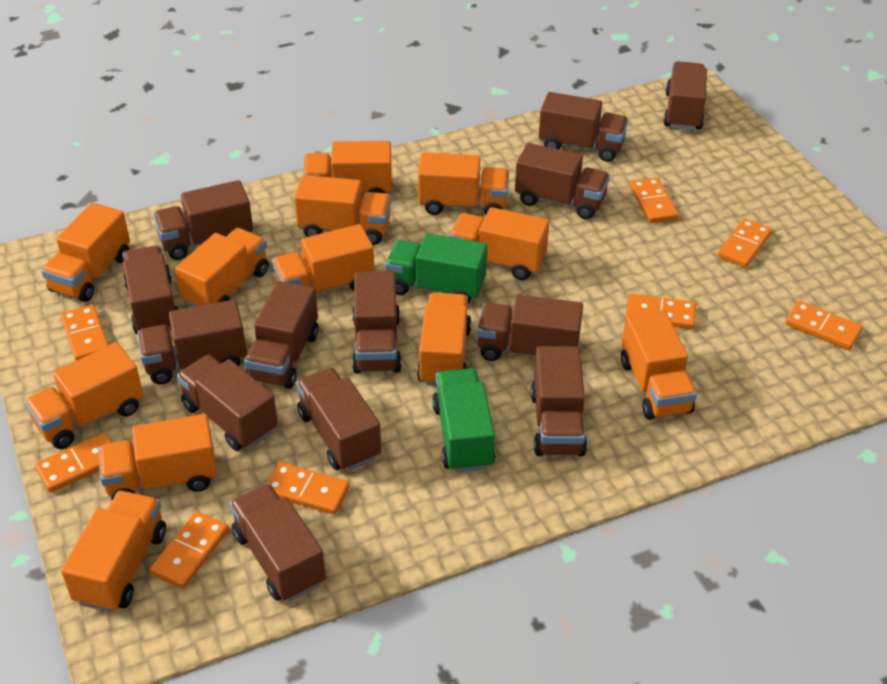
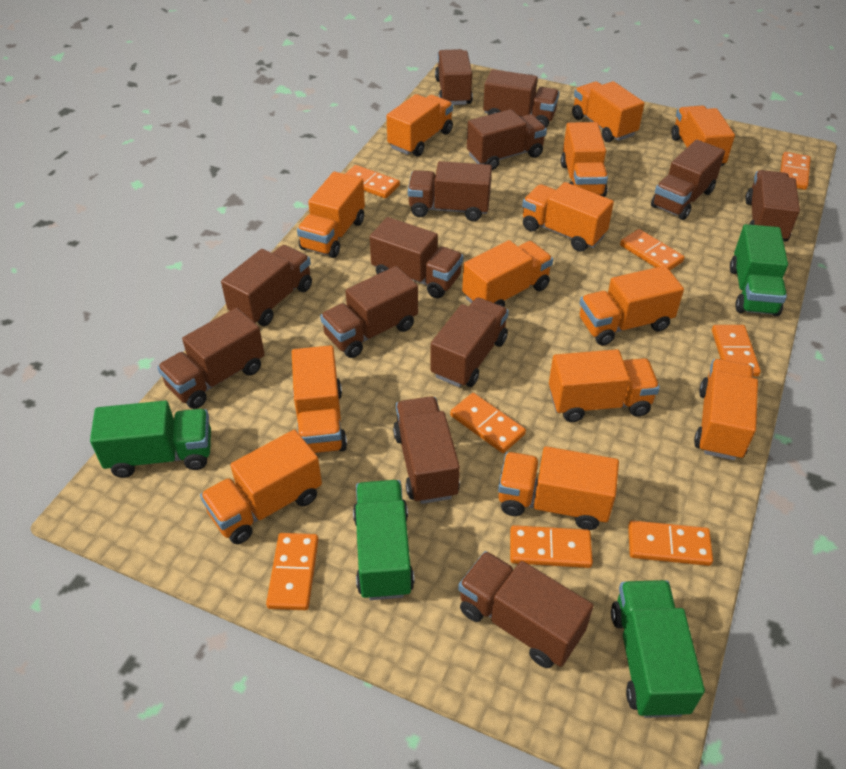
green truck: 2 -> 4
orange truck: 12 -> 13

